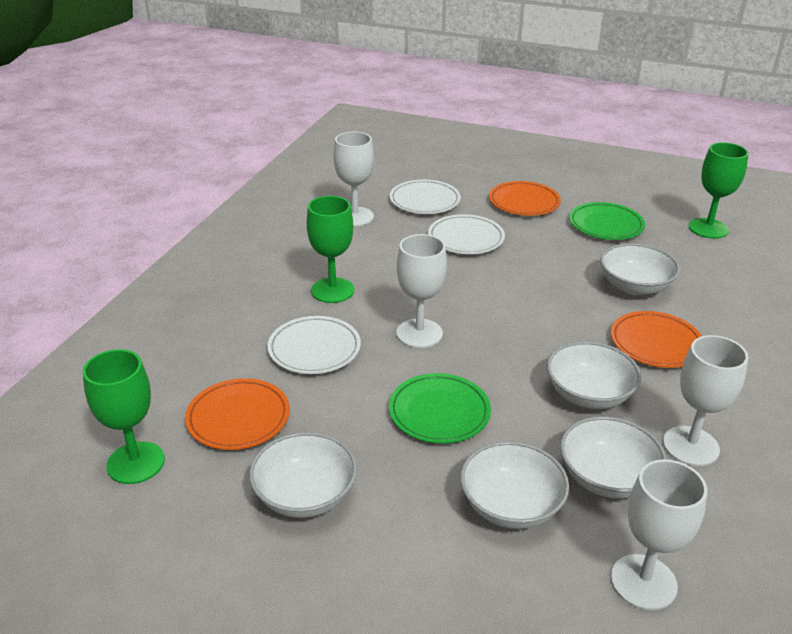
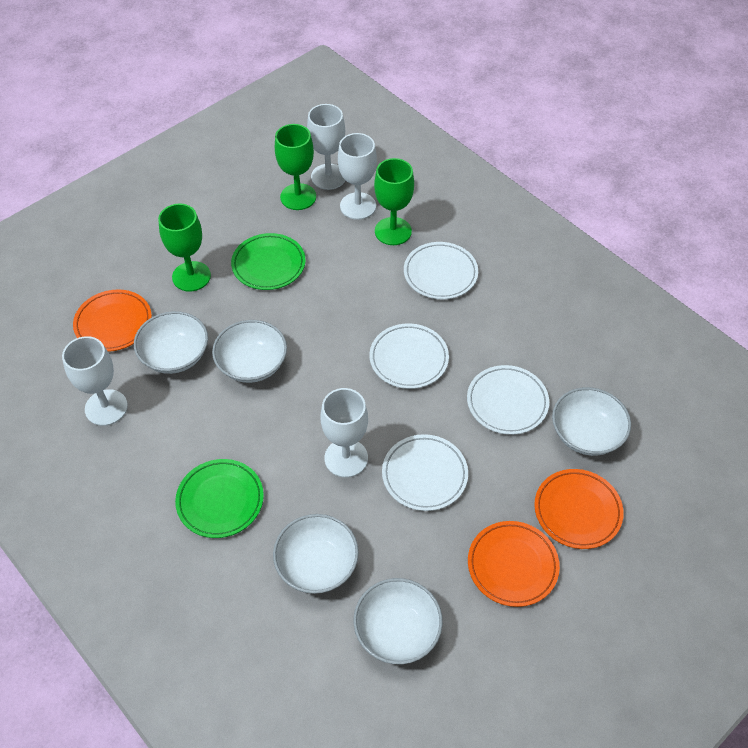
white plate: 3 -> 4

